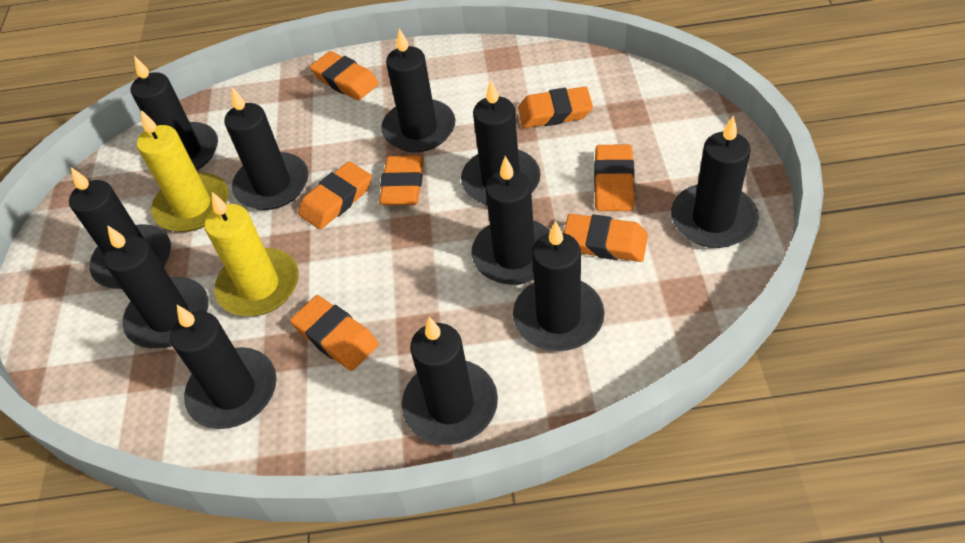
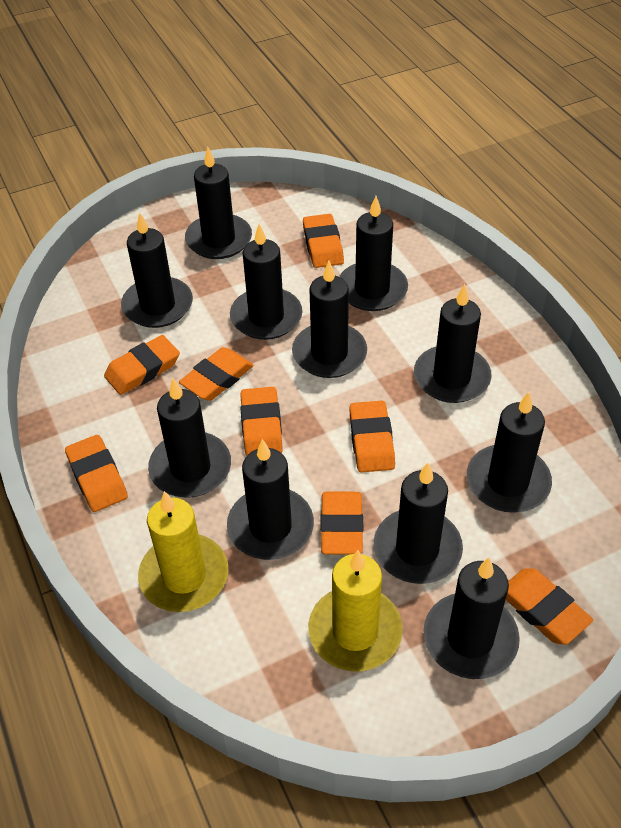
orange eraser: 7 -> 8

